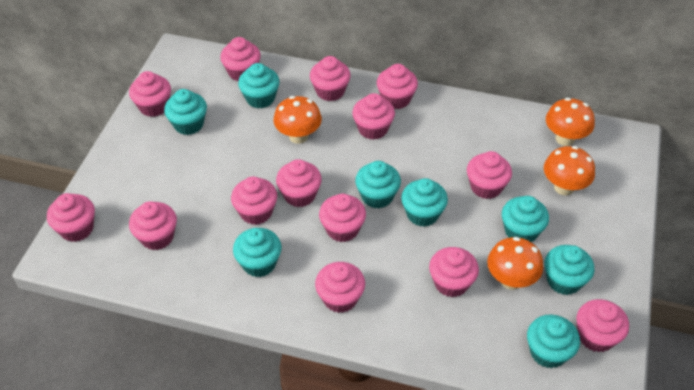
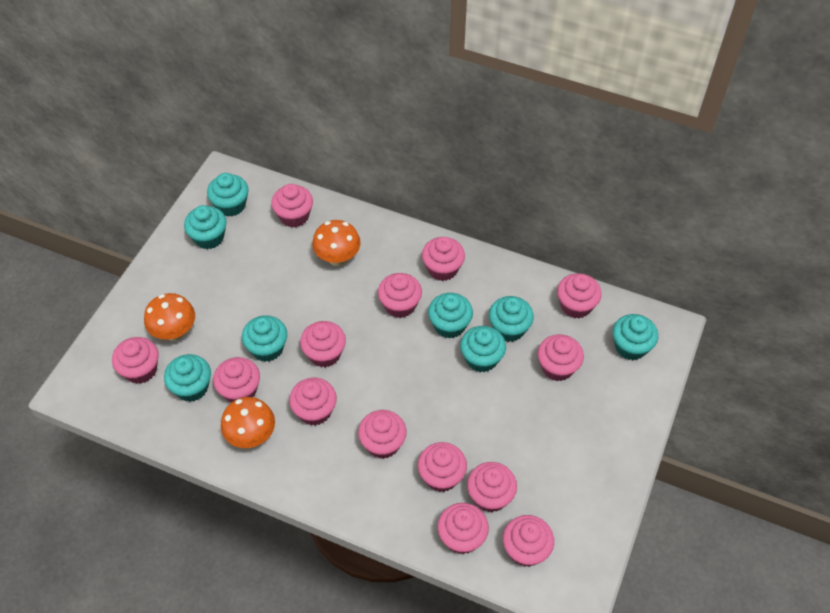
orange mushroom: 4 -> 3

